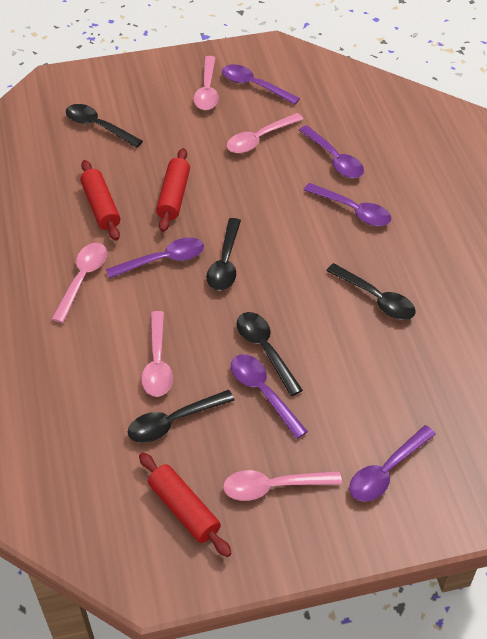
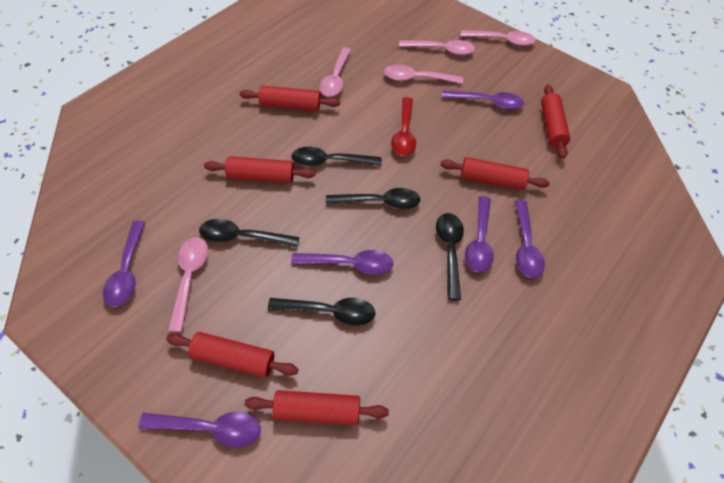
red rolling pin: 3 -> 6
red spoon: 0 -> 1

